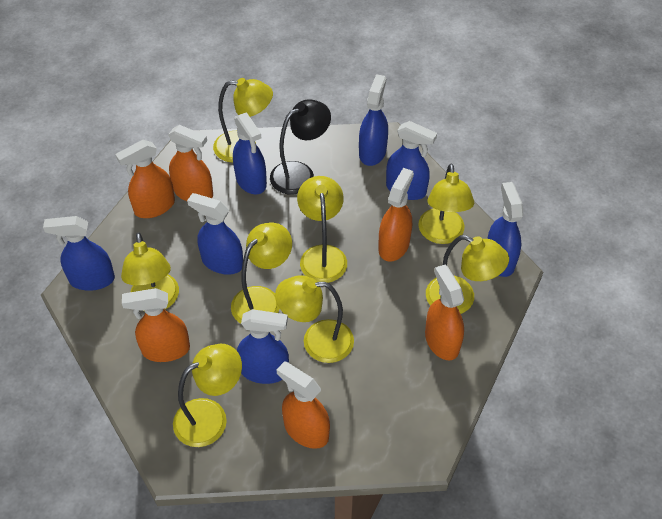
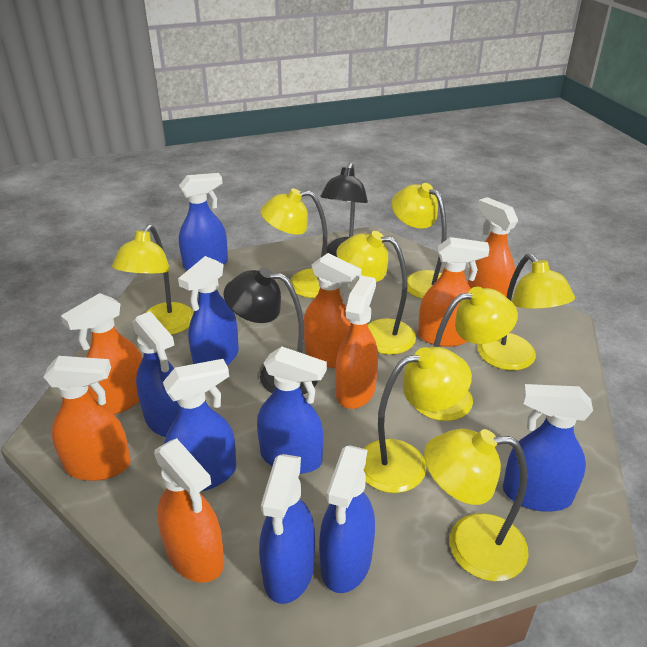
black lamp: 1 -> 2
blue spray bottle: 7 -> 8
orange spray bottle: 6 -> 7

